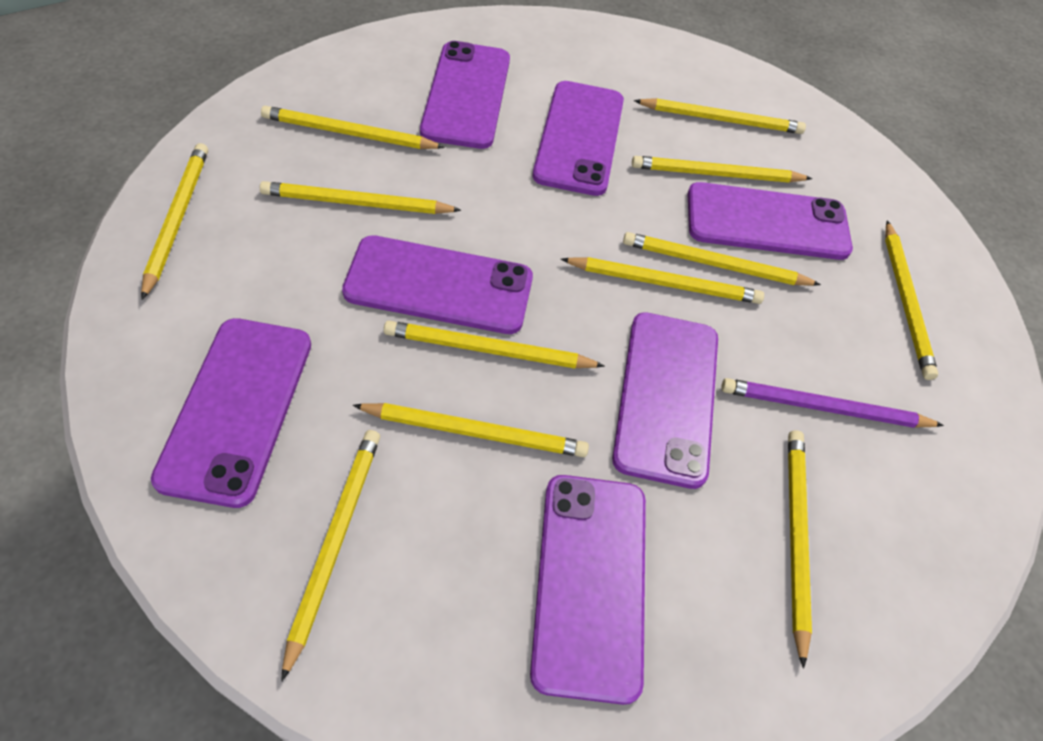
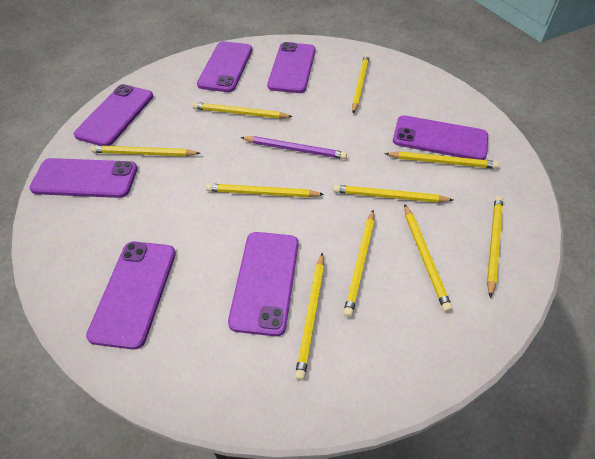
yellow pencil: 12 -> 10

